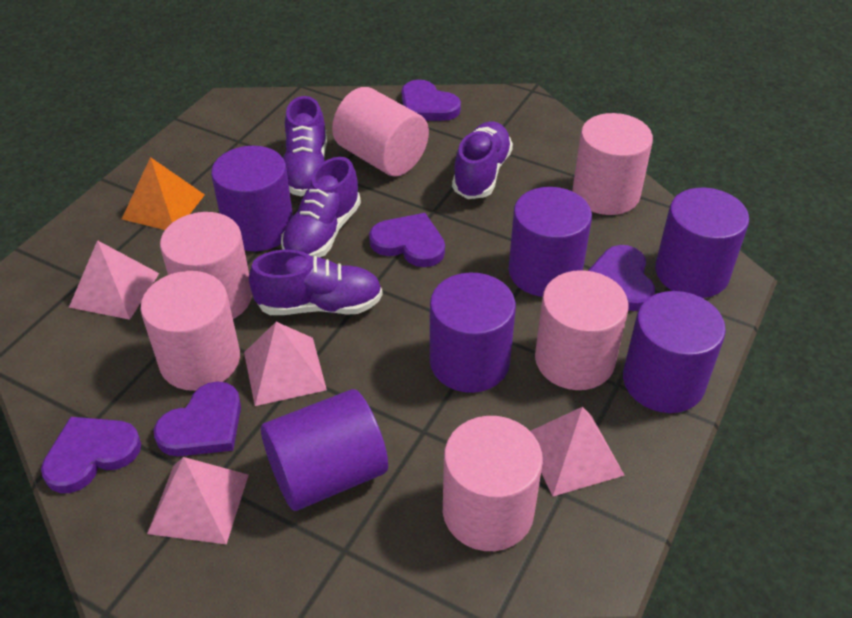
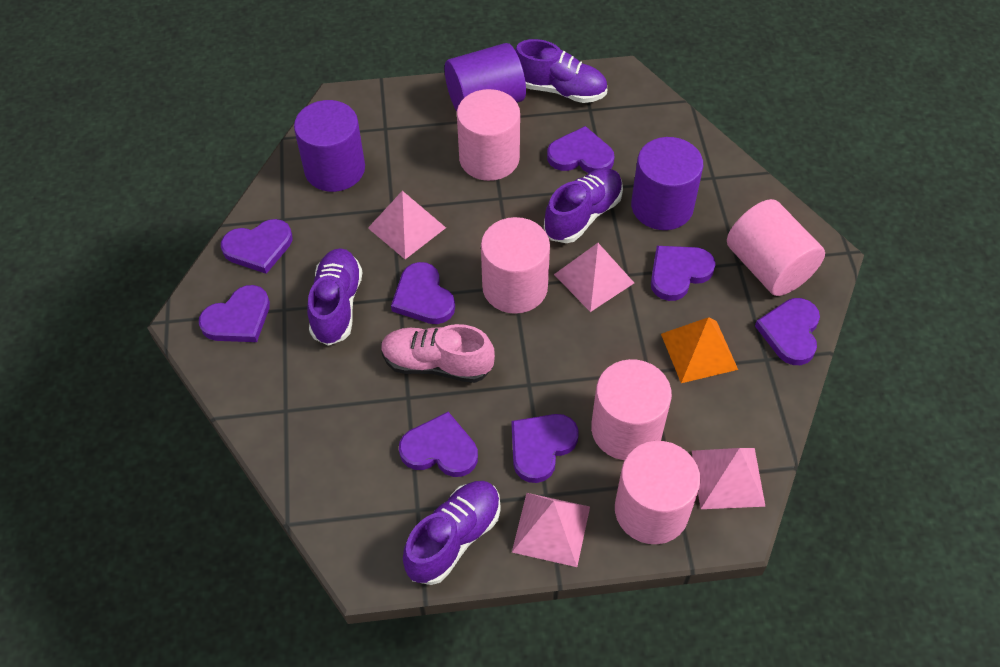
pink cylinder: 6 -> 5
pink shoe: 0 -> 1
purple cylinder: 6 -> 3
purple heart: 5 -> 8

